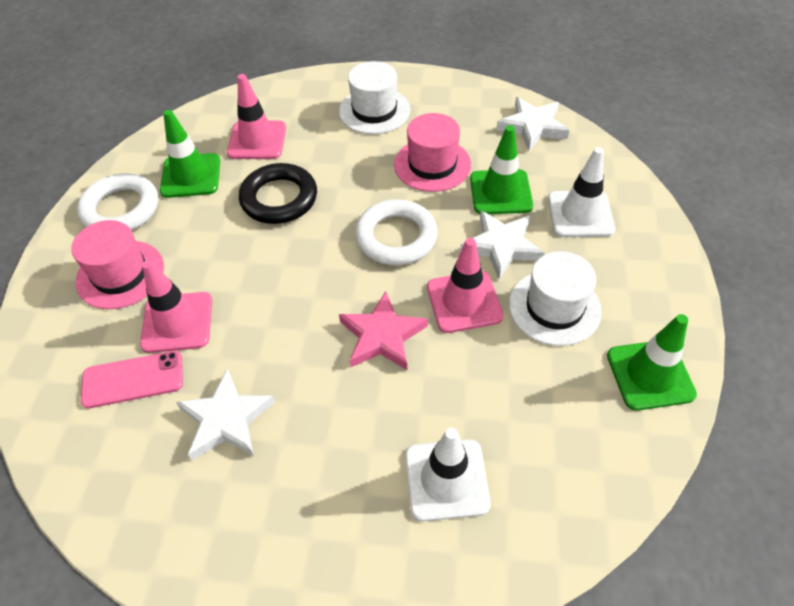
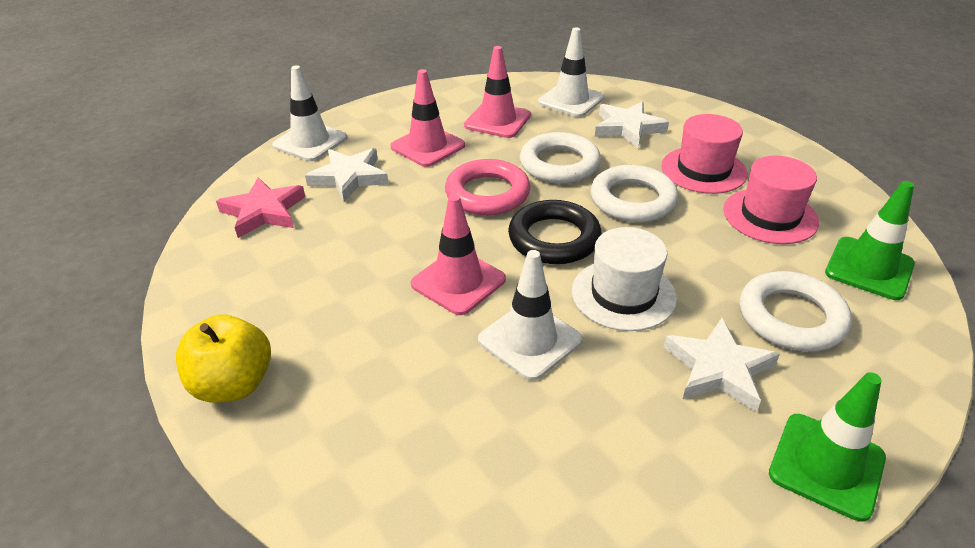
green traffic cone: 3 -> 2
pink phone: 1 -> 0
pink ring: 0 -> 1
white hat: 2 -> 1
white ring: 2 -> 3
white traffic cone: 2 -> 3
yellow apple: 0 -> 1

